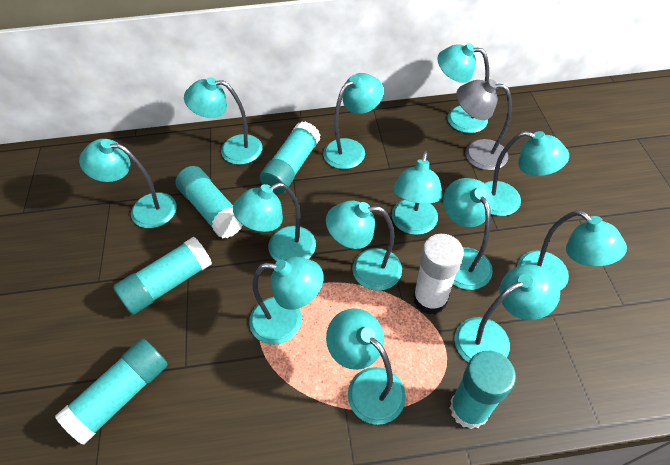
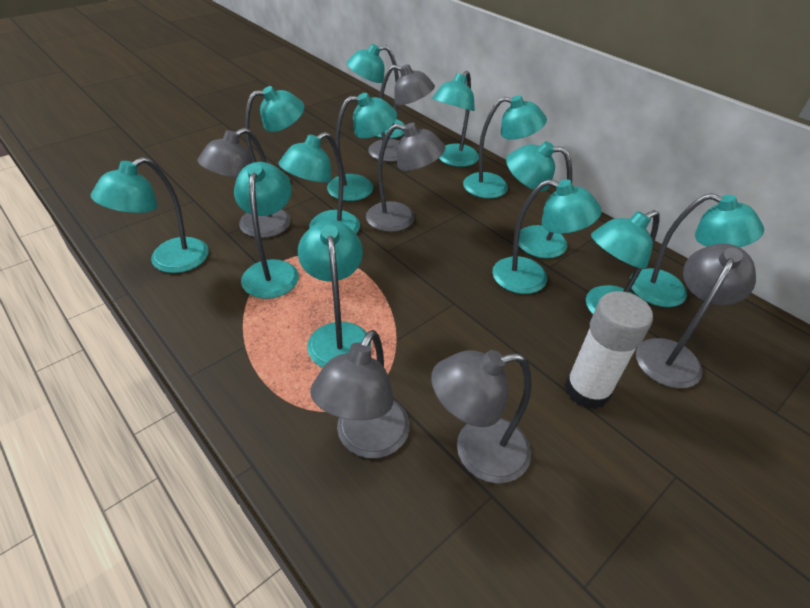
grey lamp: 1 -> 6
turquoise glue stick: 5 -> 0

